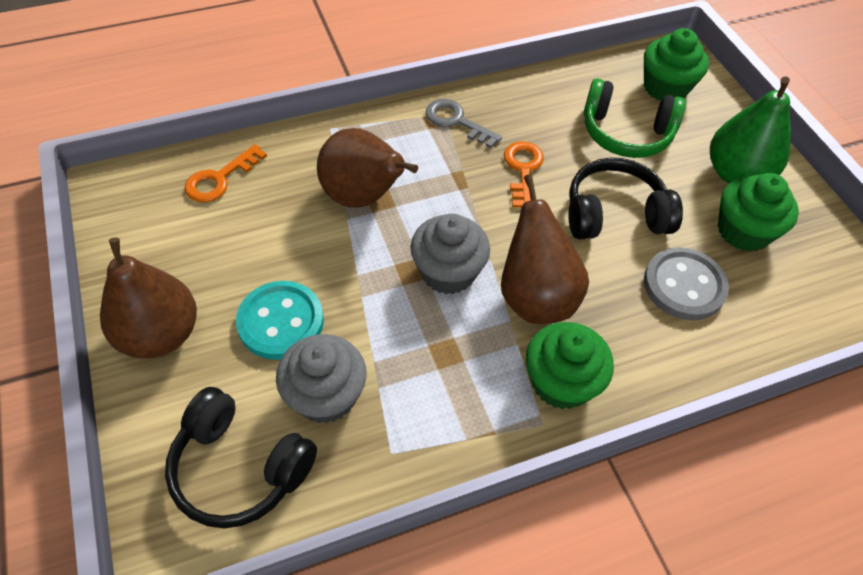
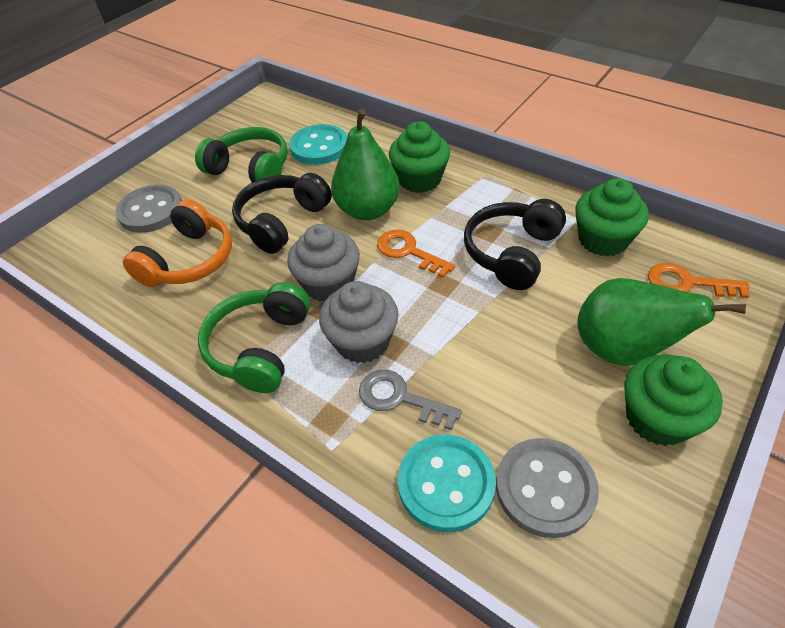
brown pear: 3 -> 0
green headphones: 1 -> 2
green pear: 1 -> 2
grey button: 1 -> 2
orange headphones: 0 -> 1
turquoise button: 1 -> 2

